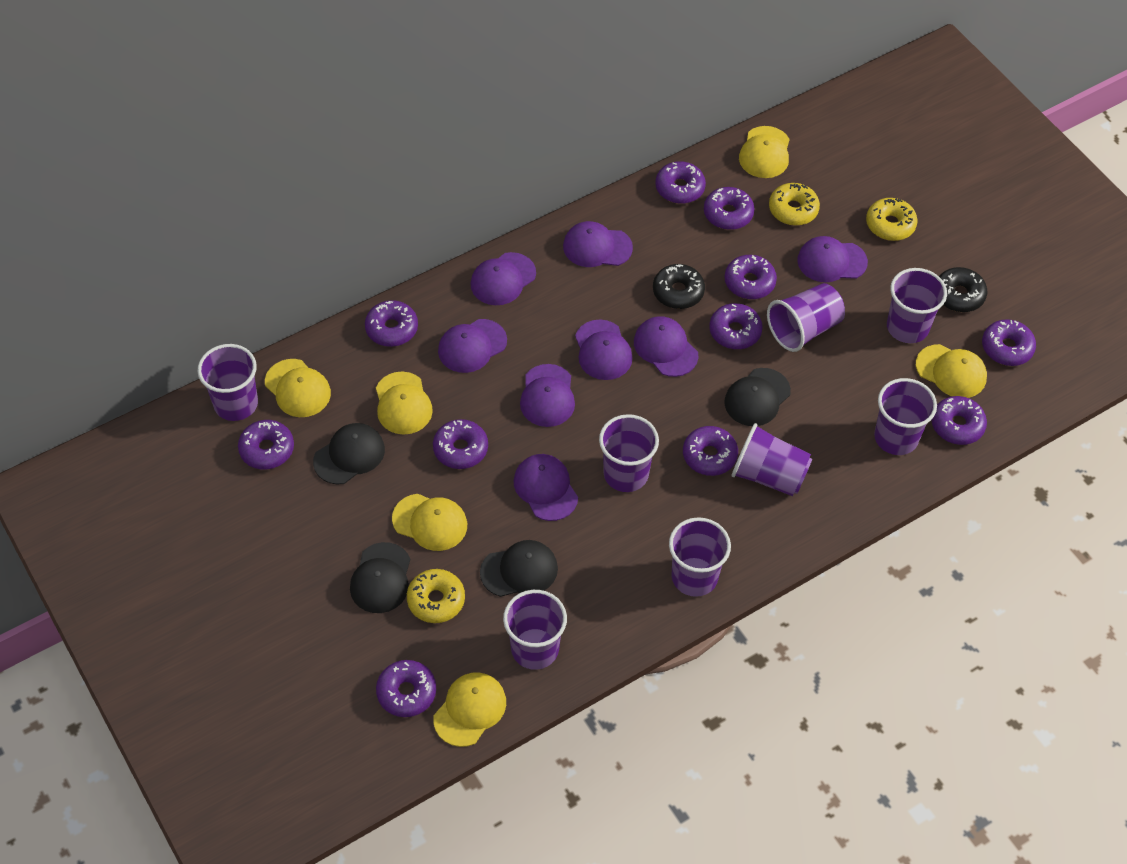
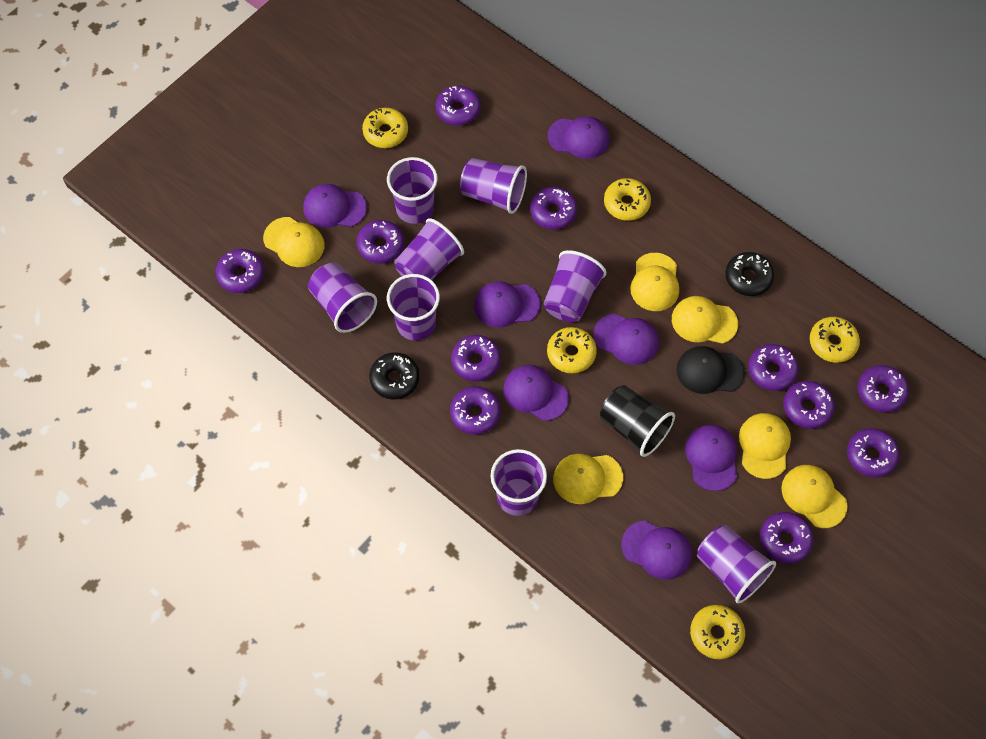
black cap: 4 -> 1
black cup: 0 -> 1
purple cap: 8 -> 7
yellow donut: 3 -> 5

